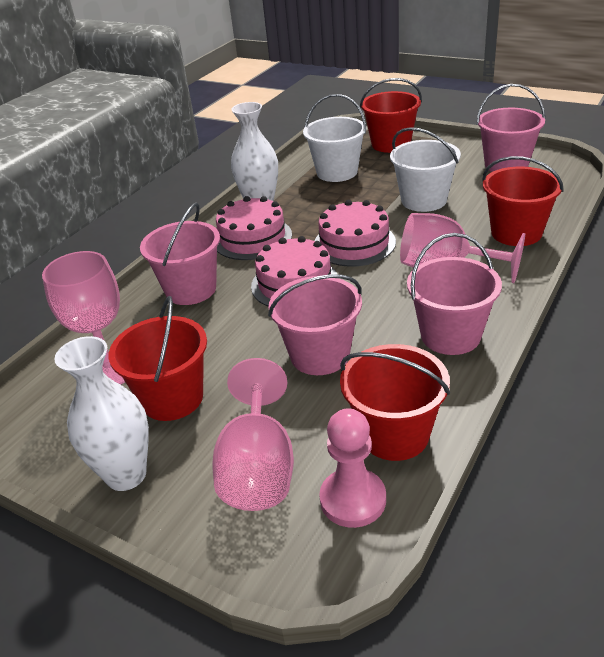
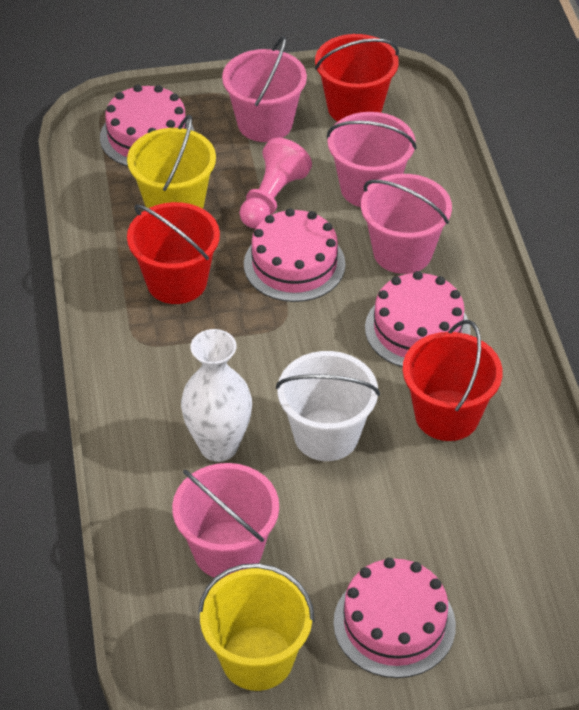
pink cake: 3 -> 4
pink goblet: 3 -> 0
red bucket: 4 -> 3
white bucket: 2 -> 1
white vase: 2 -> 1
yellow bucket: 0 -> 2

